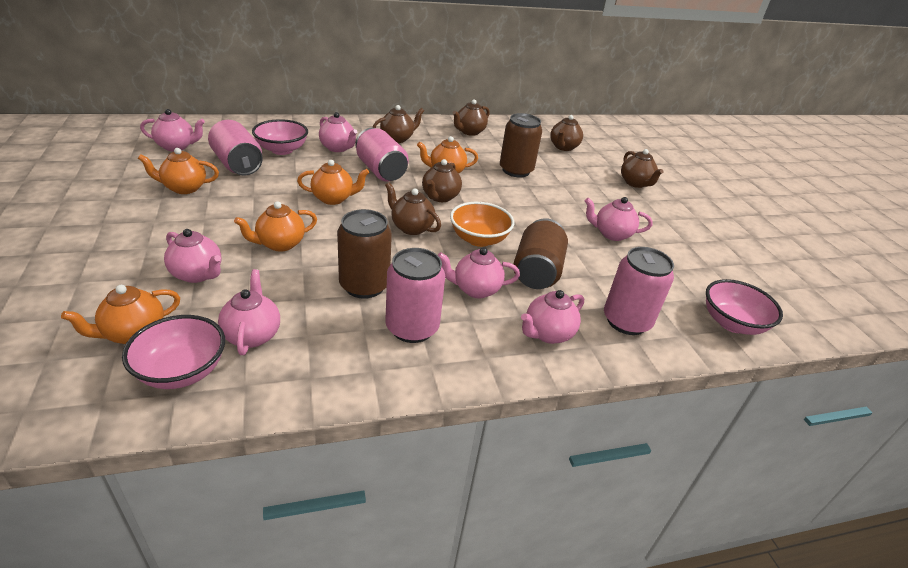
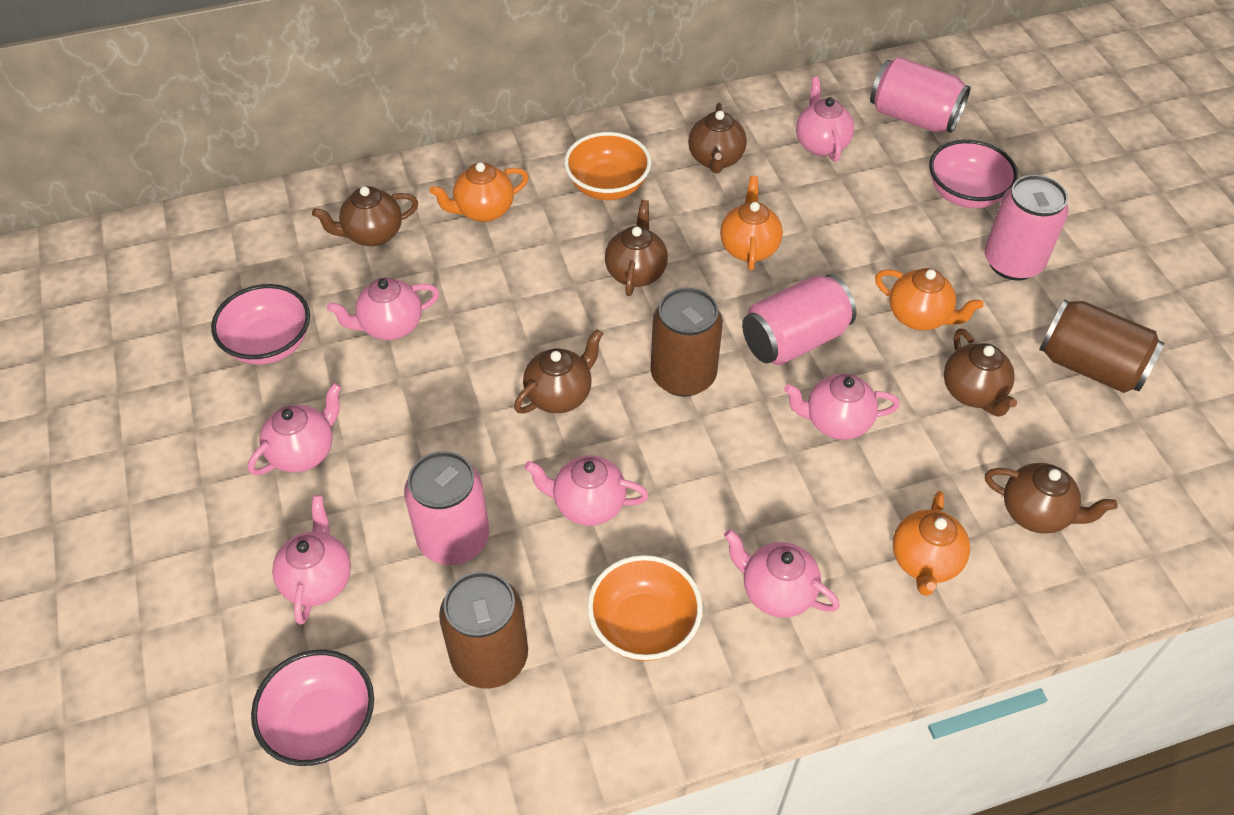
orange bowl: 1 -> 2
orange teapot: 5 -> 4

